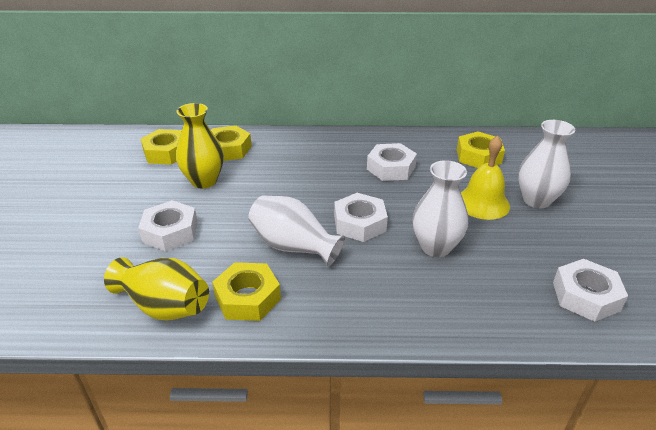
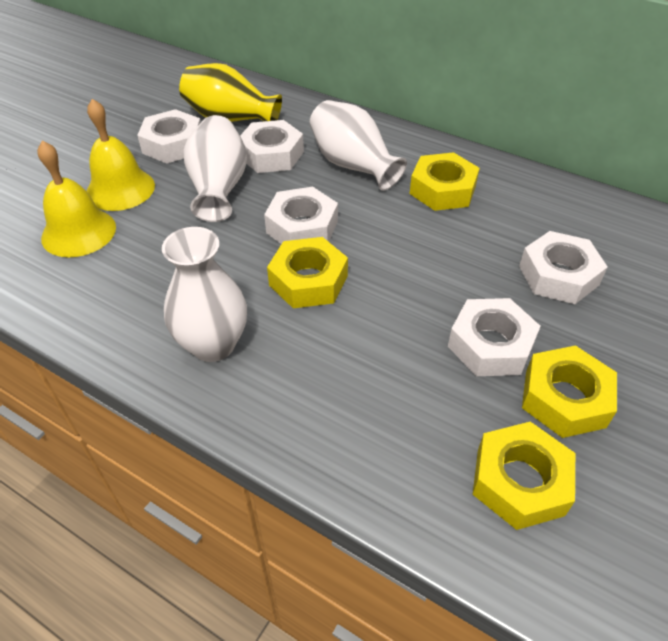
white nut: 4 -> 5
yellow bell: 1 -> 2
yellow vase: 2 -> 1

